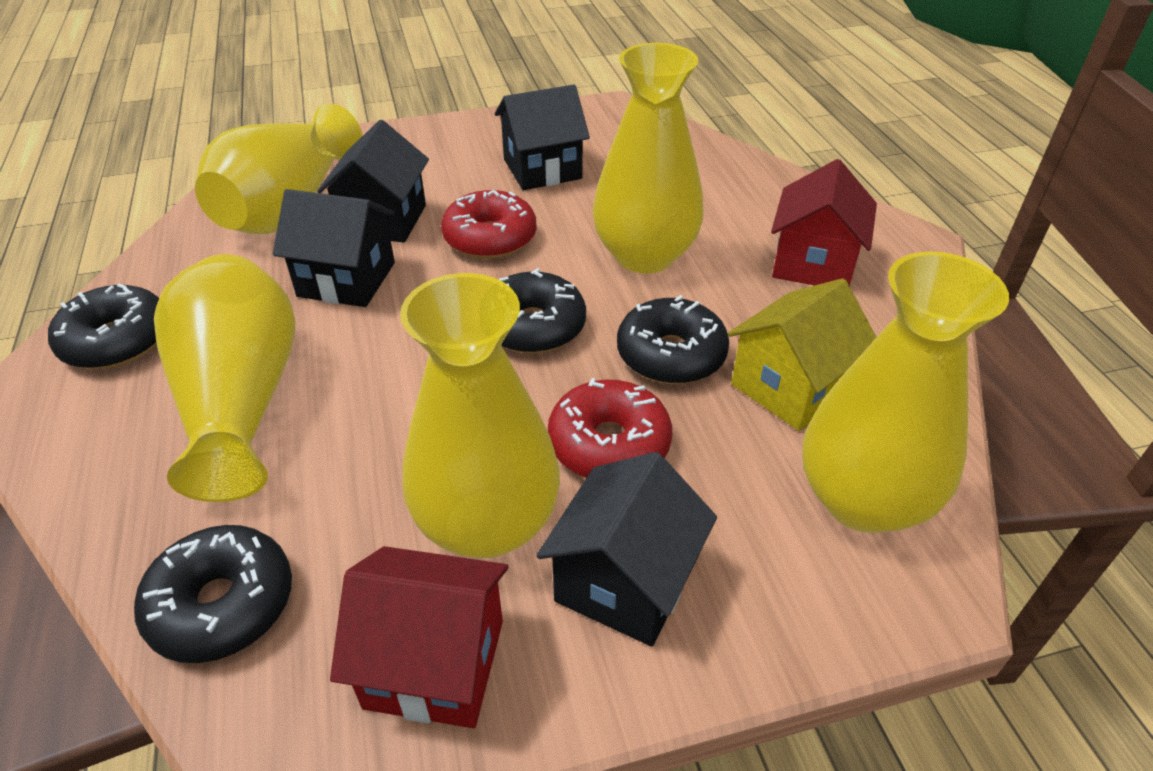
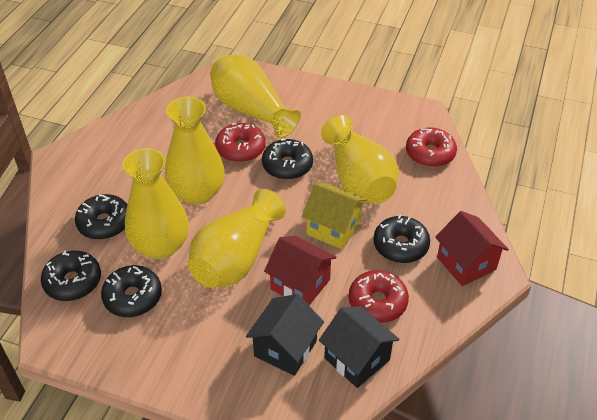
black donut: 4 -> 5
black house: 4 -> 2
red donut: 2 -> 3

